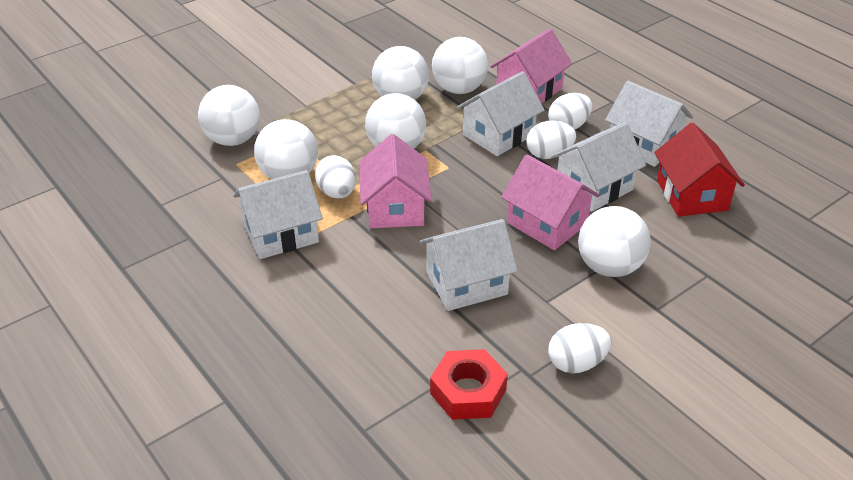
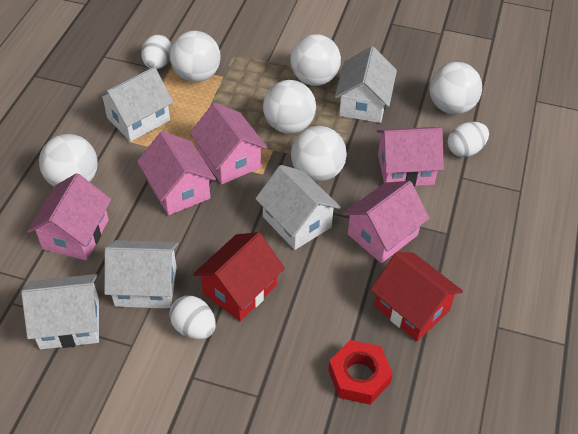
pink house: 3 -> 5
red house: 1 -> 2
white egg: 4 -> 3

